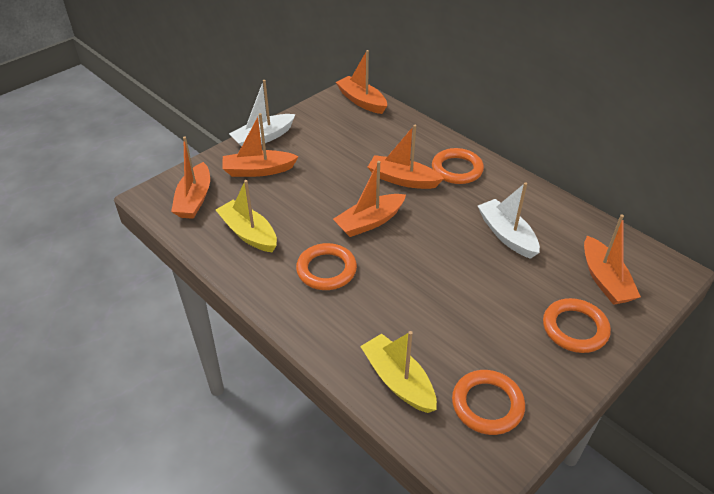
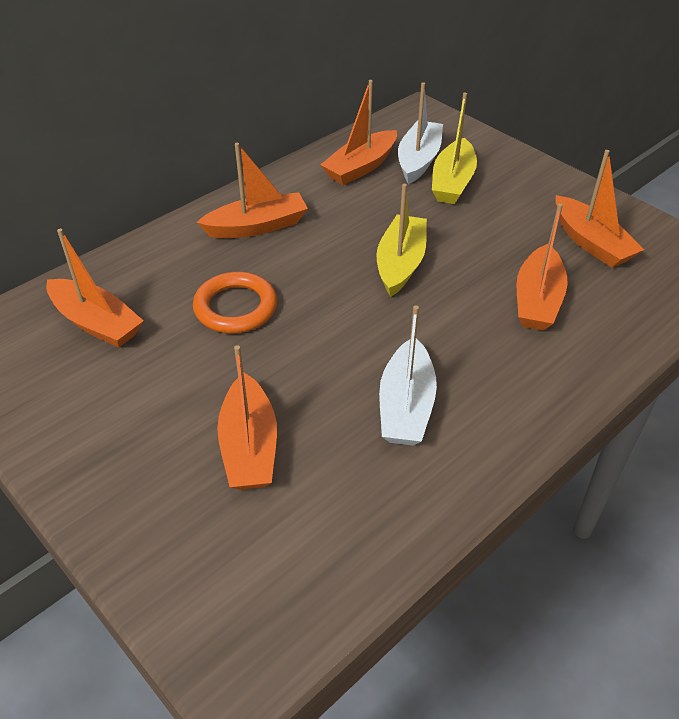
orange ring: 4 -> 1

